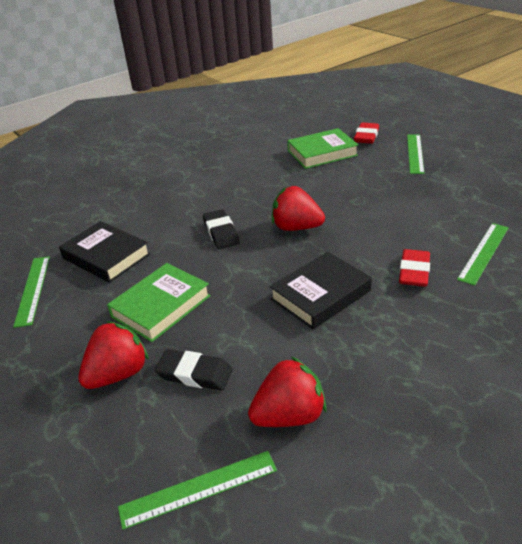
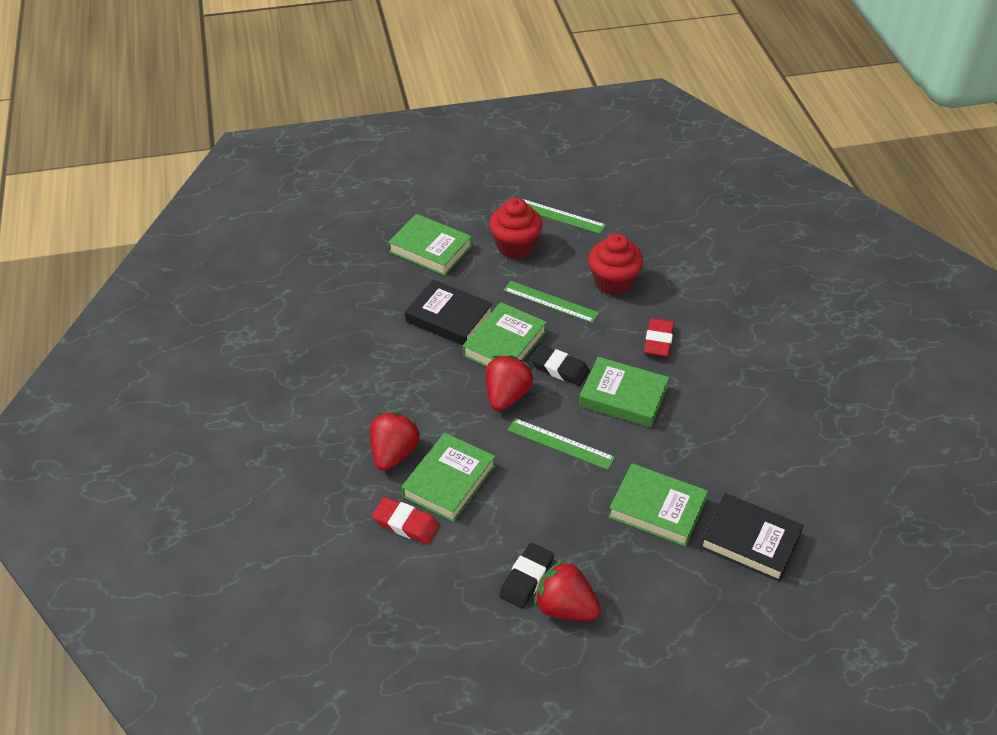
green book: 2 -> 5
green ruler: 4 -> 3
red cupcake: 0 -> 2

